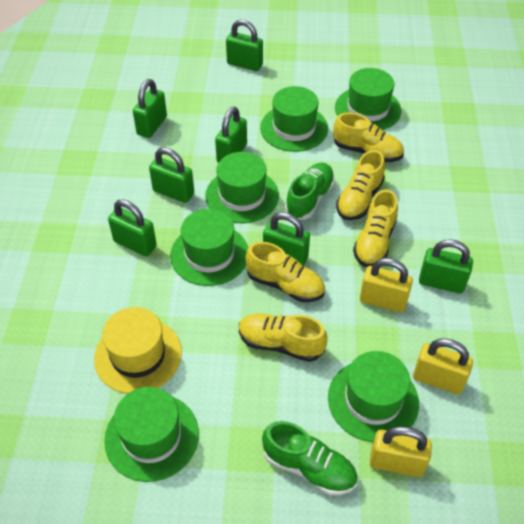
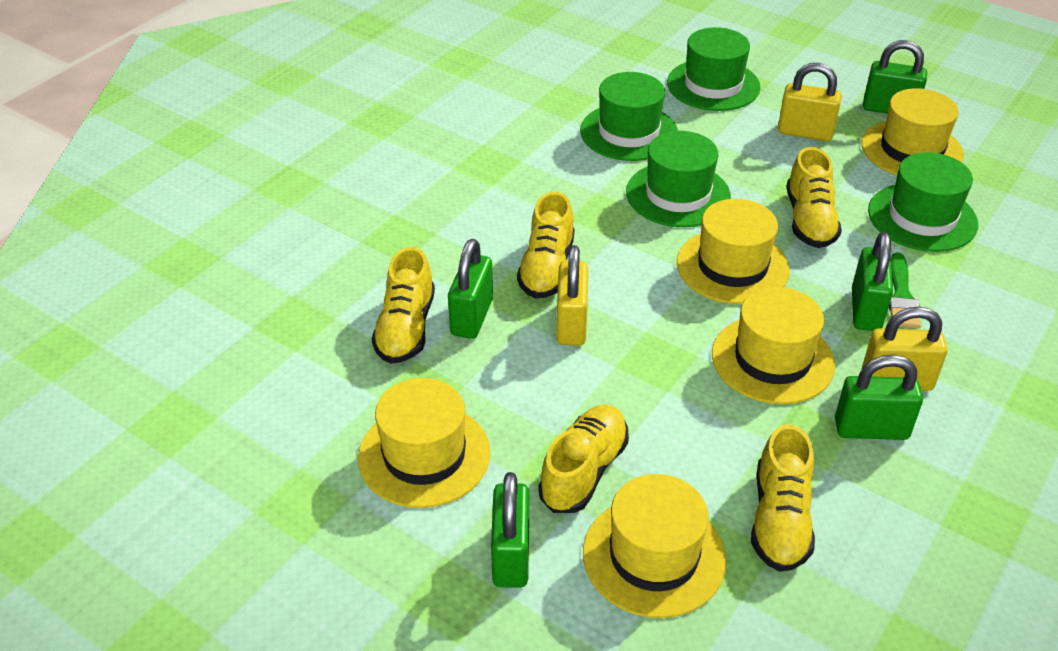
green brush: 0 -> 1
green hat: 6 -> 4
green padlock: 7 -> 5
green shoe: 2 -> 0
yellow hat: 1 -> 5

